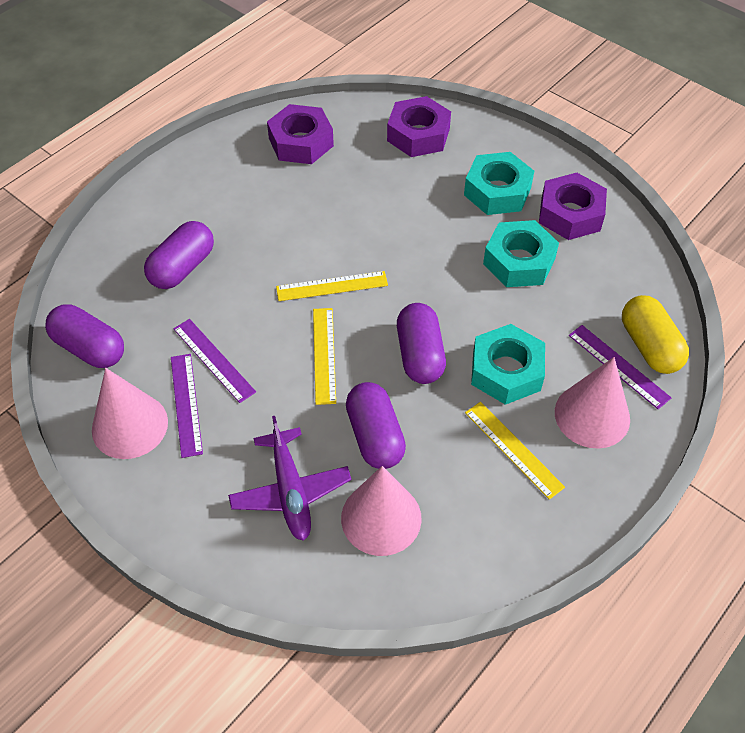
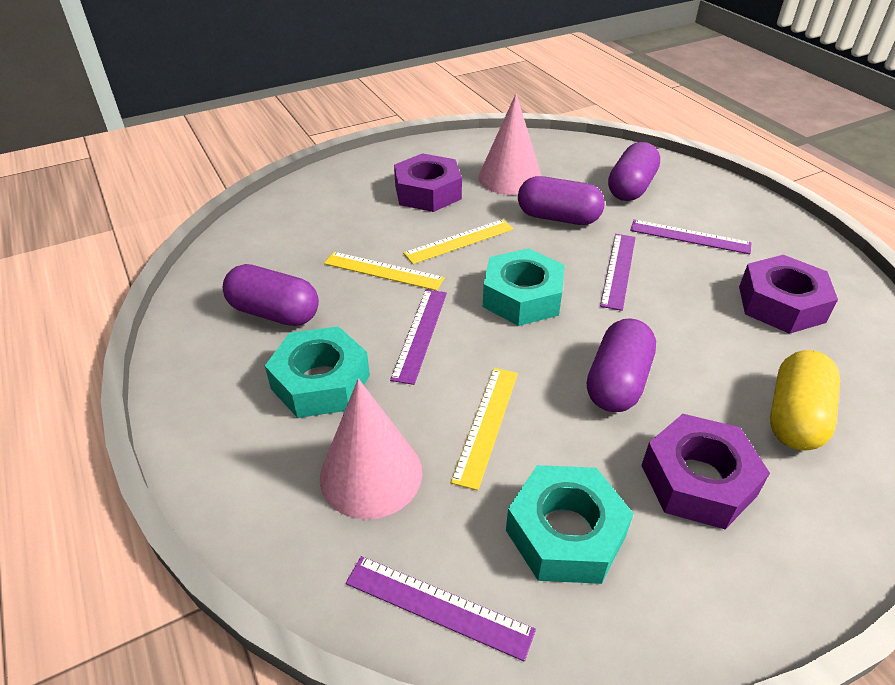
pink cone: 3 -> 2
purple plane: 1 -> 0
purple ruler: 3 -> 4

